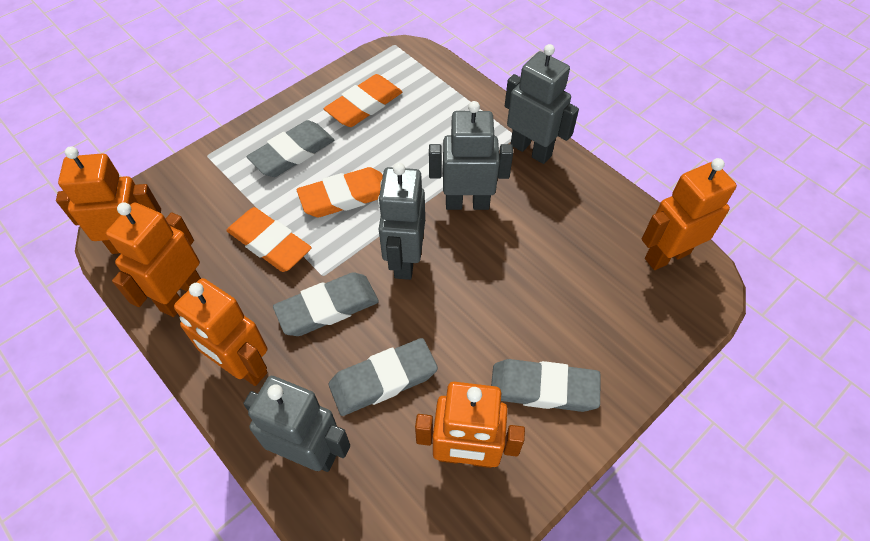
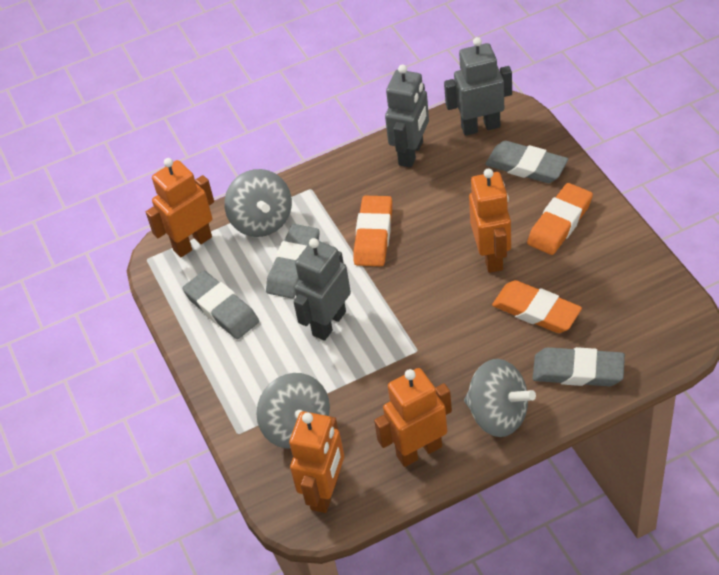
grey robot: 4 -> 3
grey spinning top: 0 -> 3
orange robot: 5 -> 4

